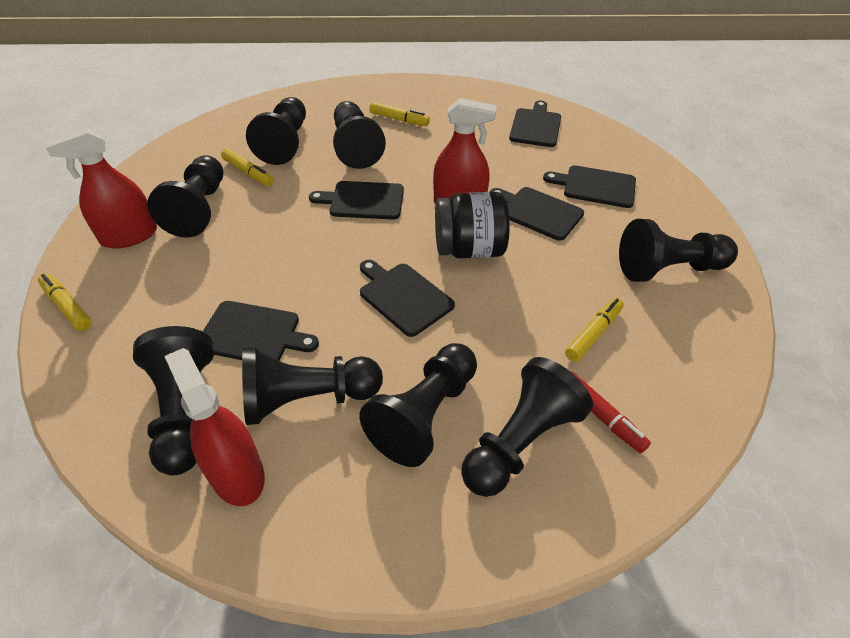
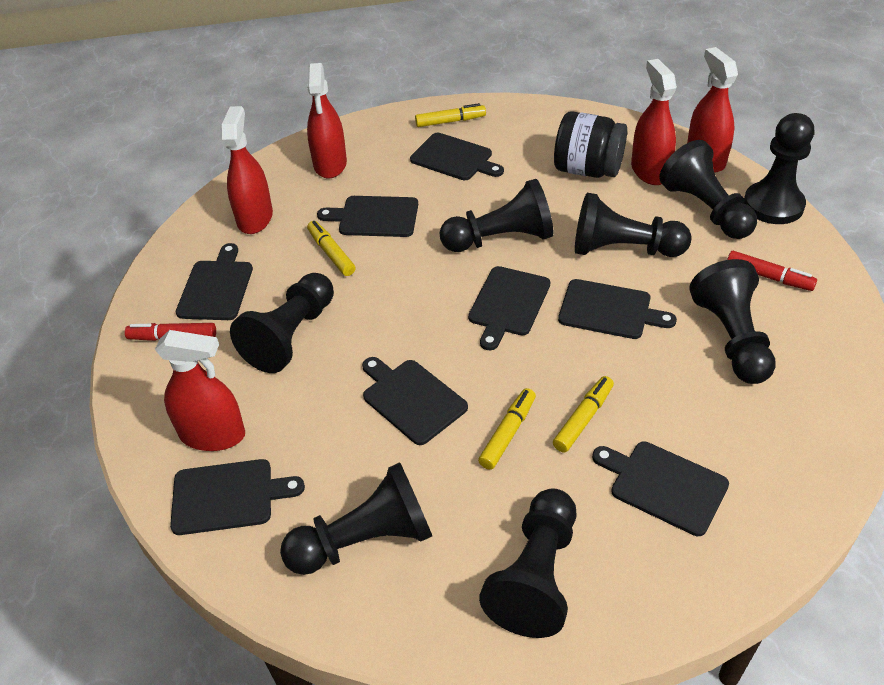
black cutting board: 6 -> 8
red marker: 1 -> 2
red spray bottle: 3 -> 5

